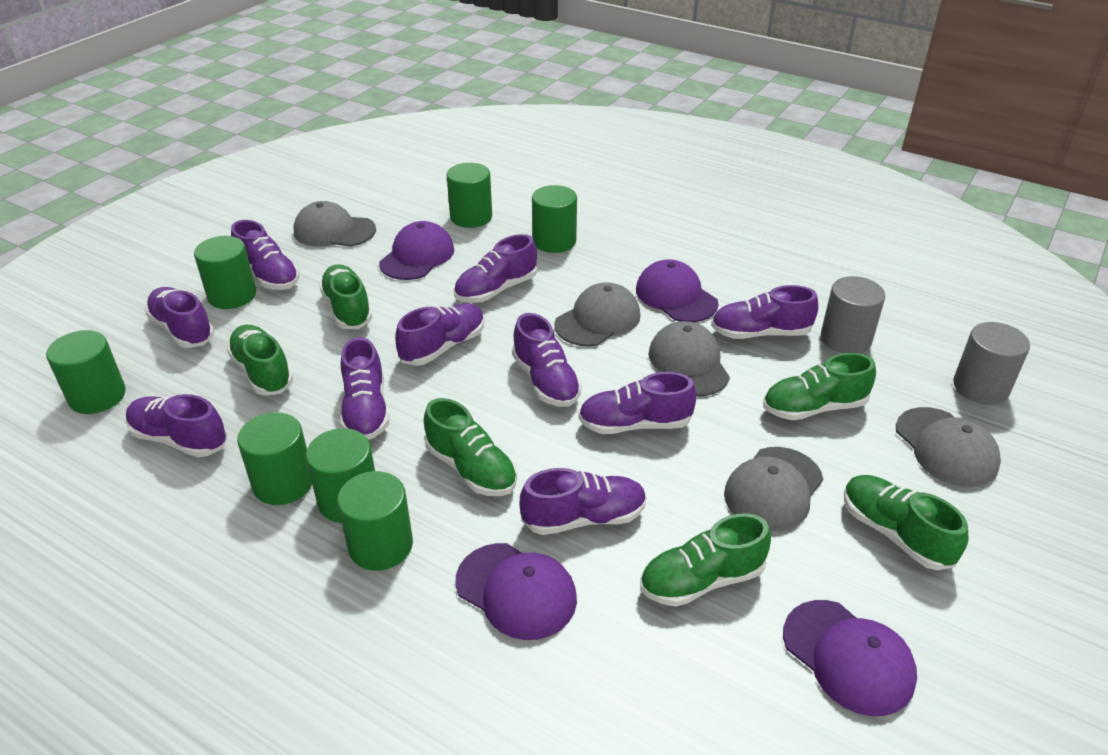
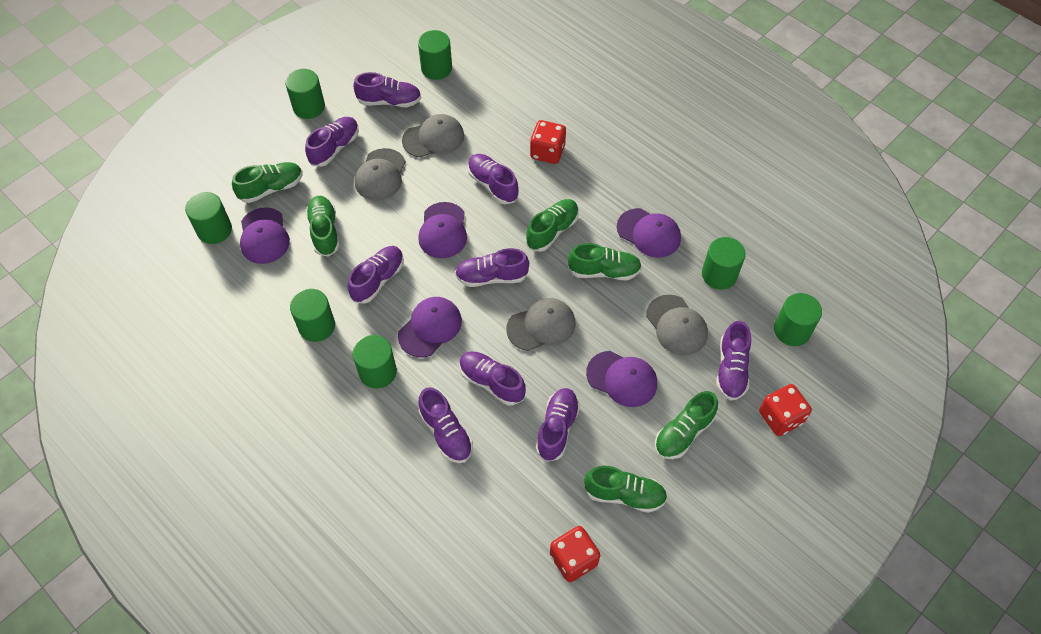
grey cap: 5 -> 4
grey cylinder: 2 -> 0
purple cap: 4 -> 5
purple shoe: 10 -> 9
red dice: 0 -> 3

